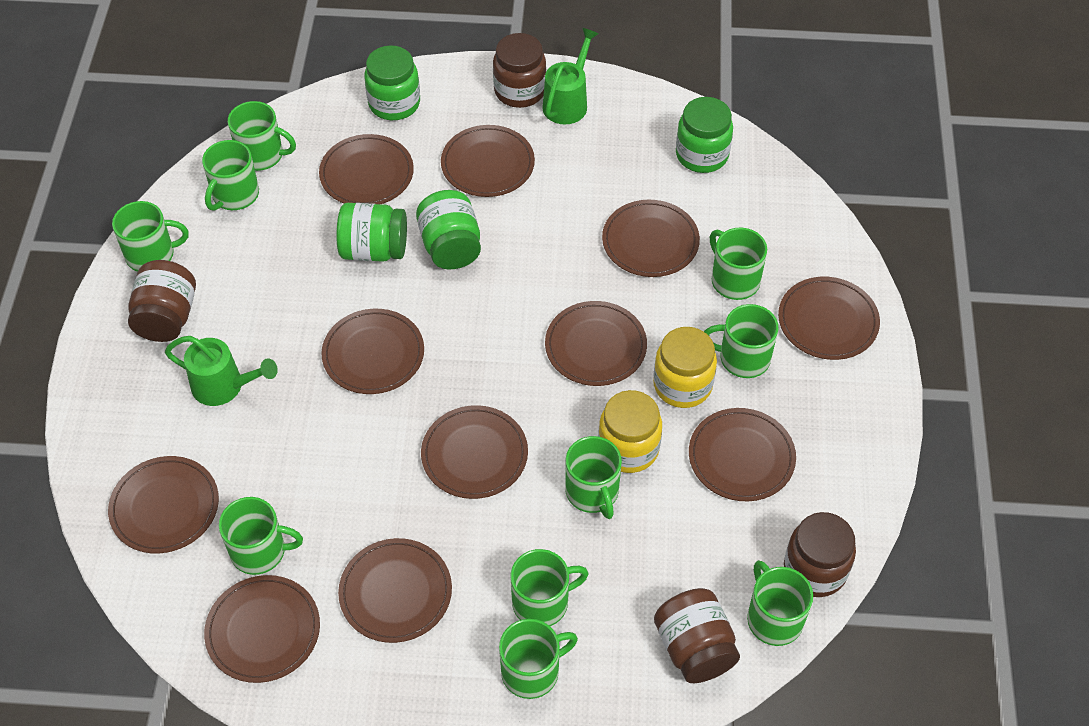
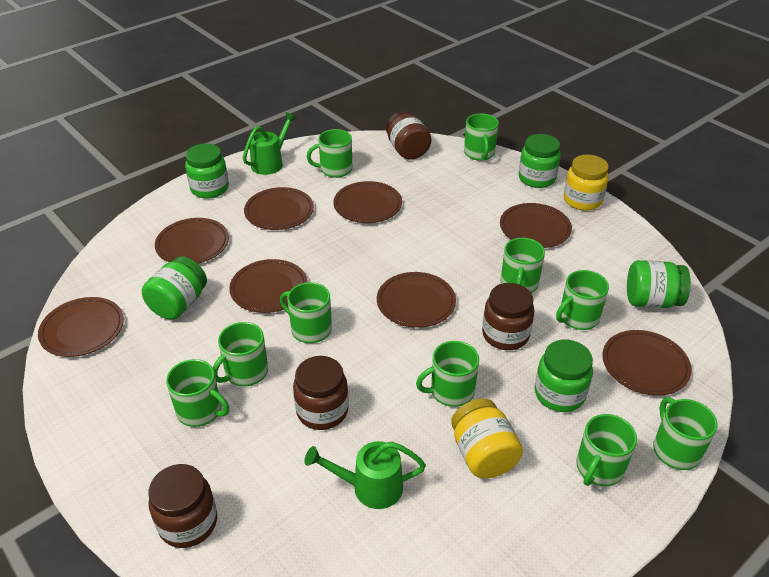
brown plate: 11 -> 8
green jar: 4 -> 5

